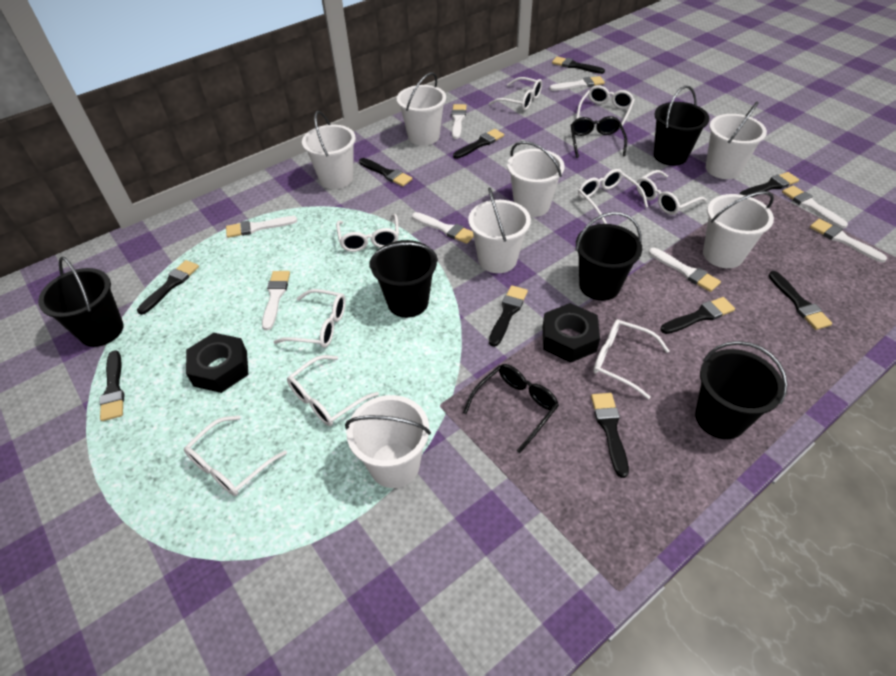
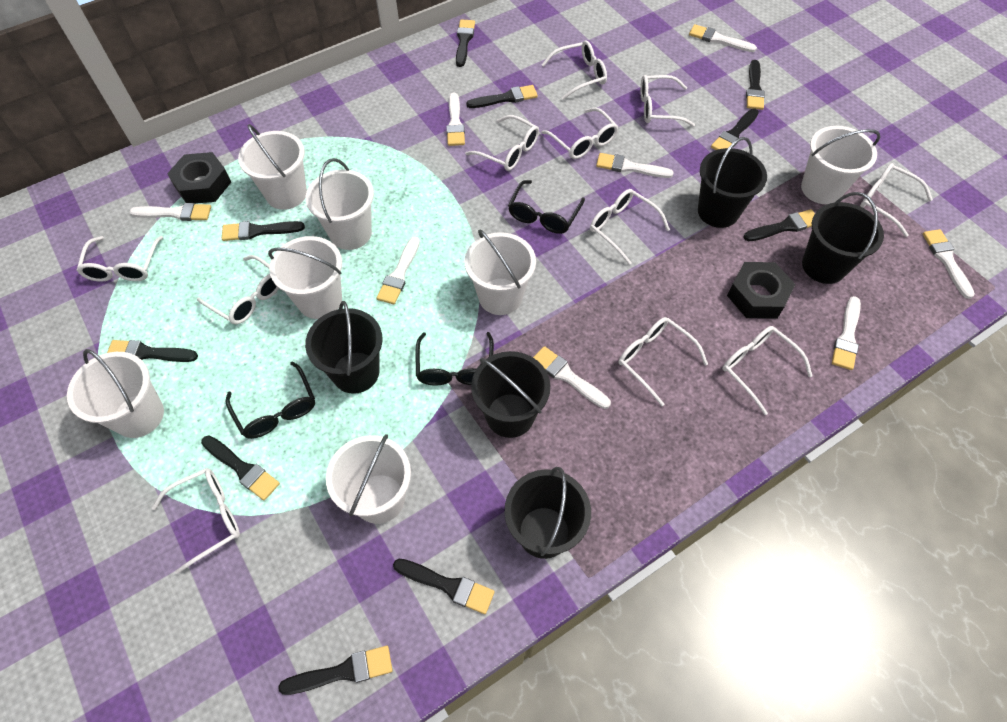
black glasses: 2 -> 3
white glasses: 9 -> 11

